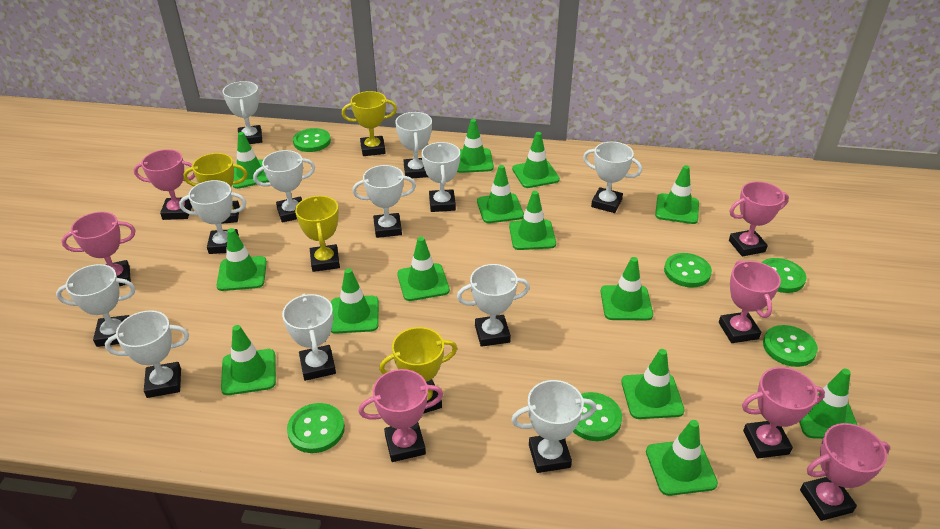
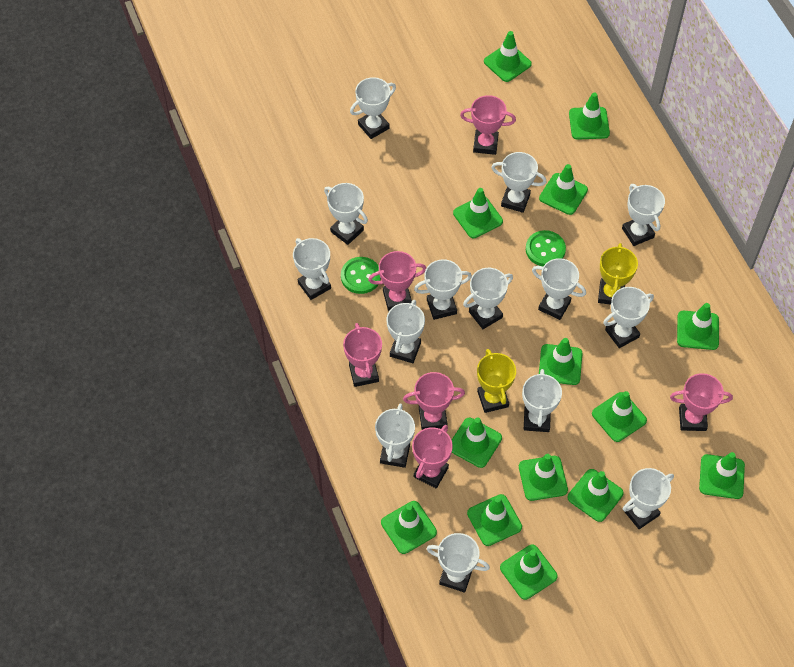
green button: 6 -> 2
pink trophy: 7 -> 6
white trophy: 12 -> 14
yellow trophy: 4 -> 2

